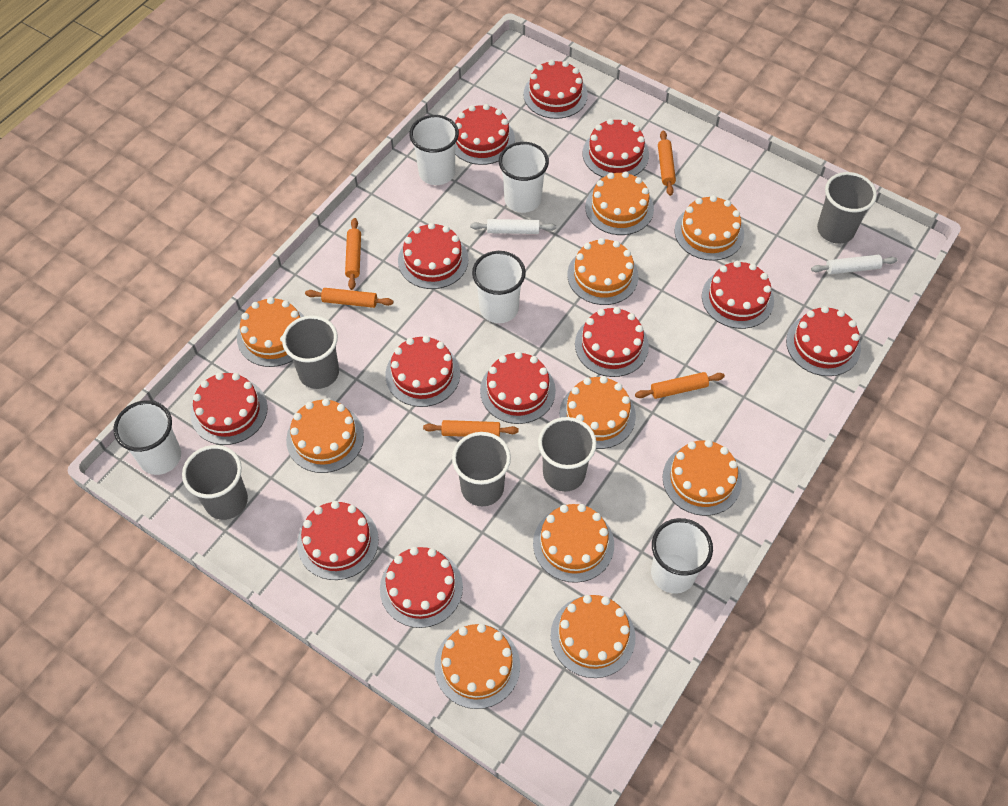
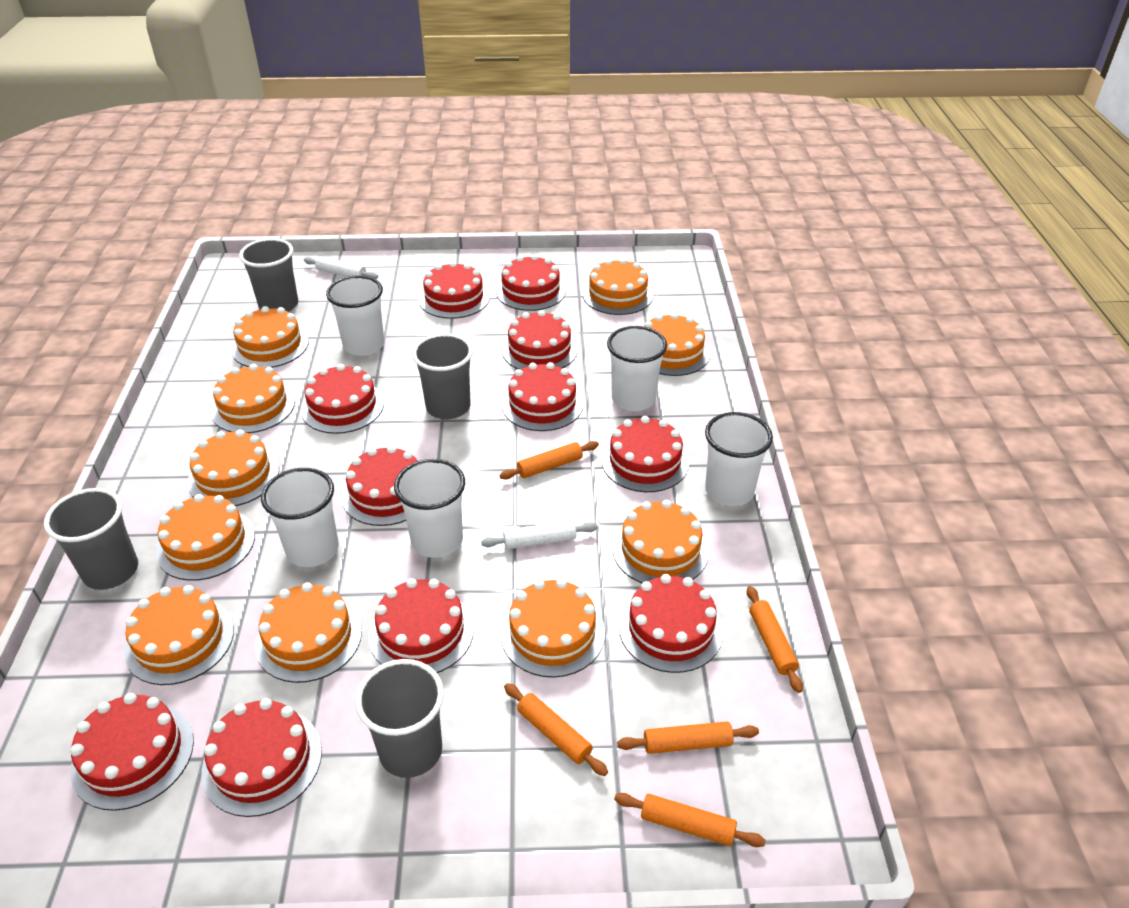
grey cup: 5 -> 4
red cake: 12 -> 11

